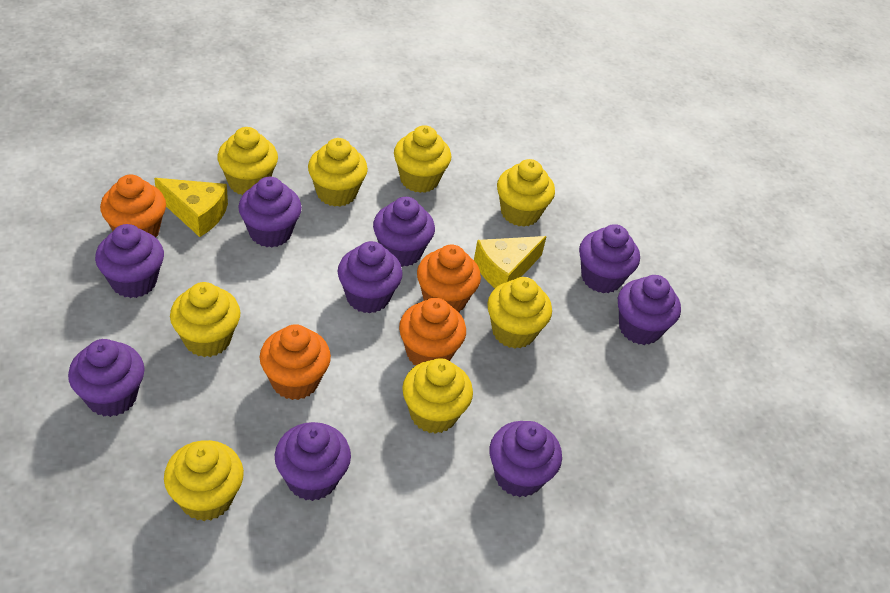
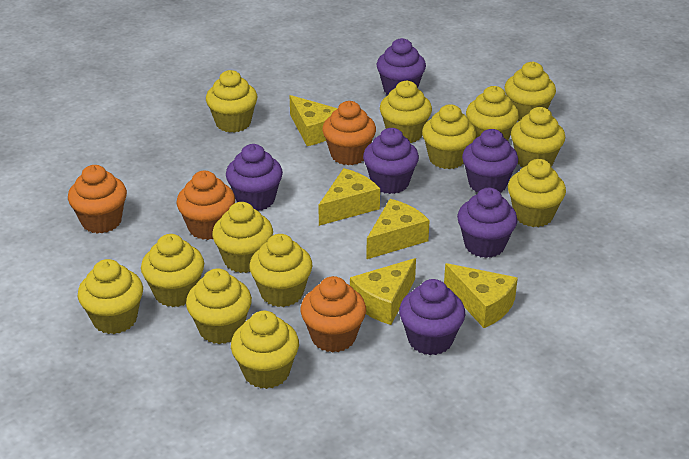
purple cupcake: 9 -> 6
yellow cheese: 2 -> 5
yellow cupcake: 8 -> 13

